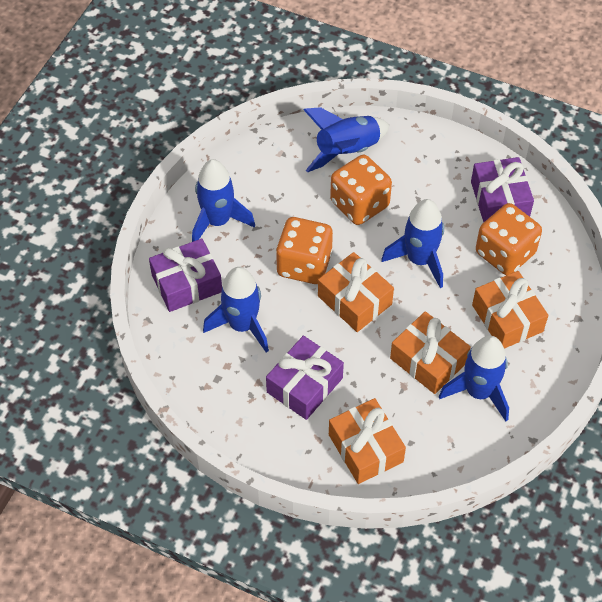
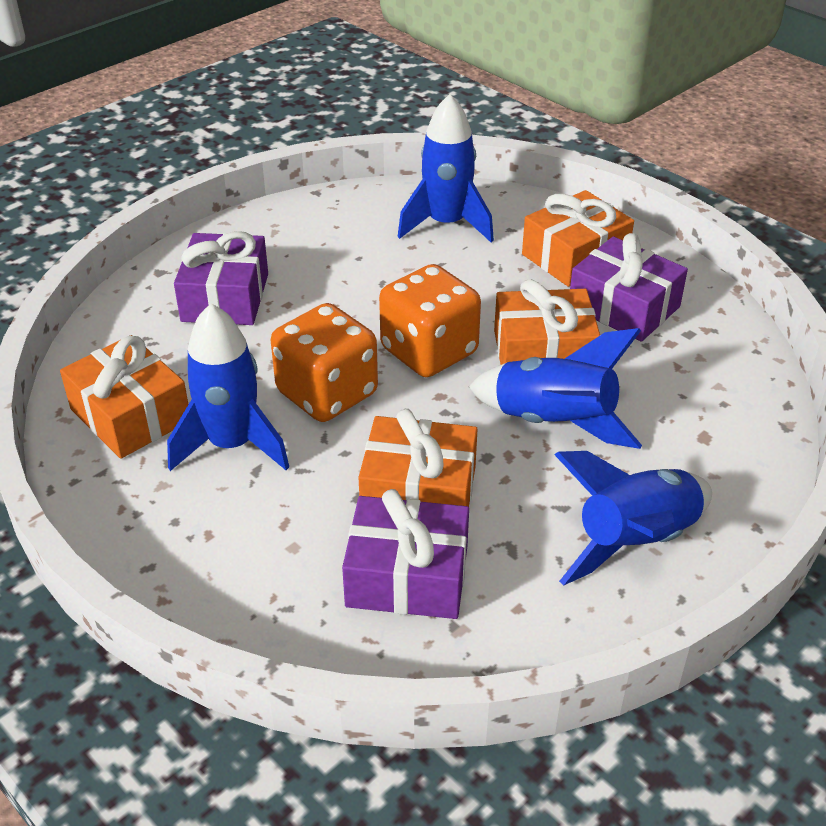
blue rocket: 5 -> 4
orange dice: 3 -> 2

